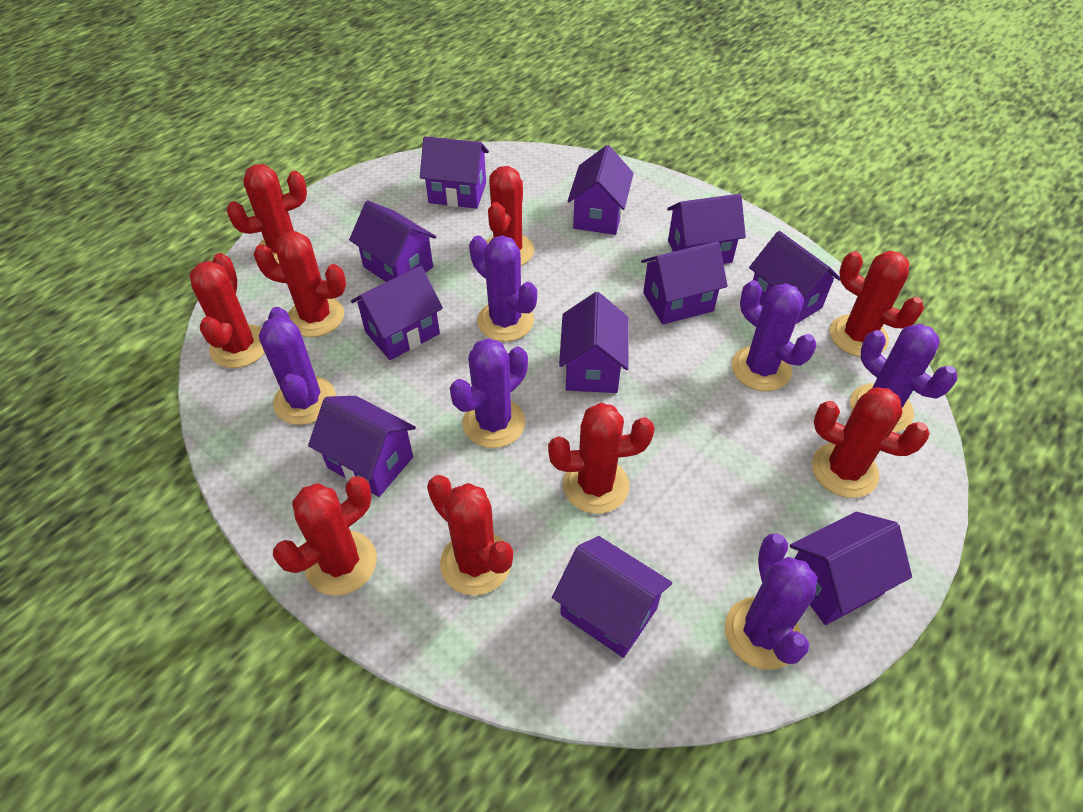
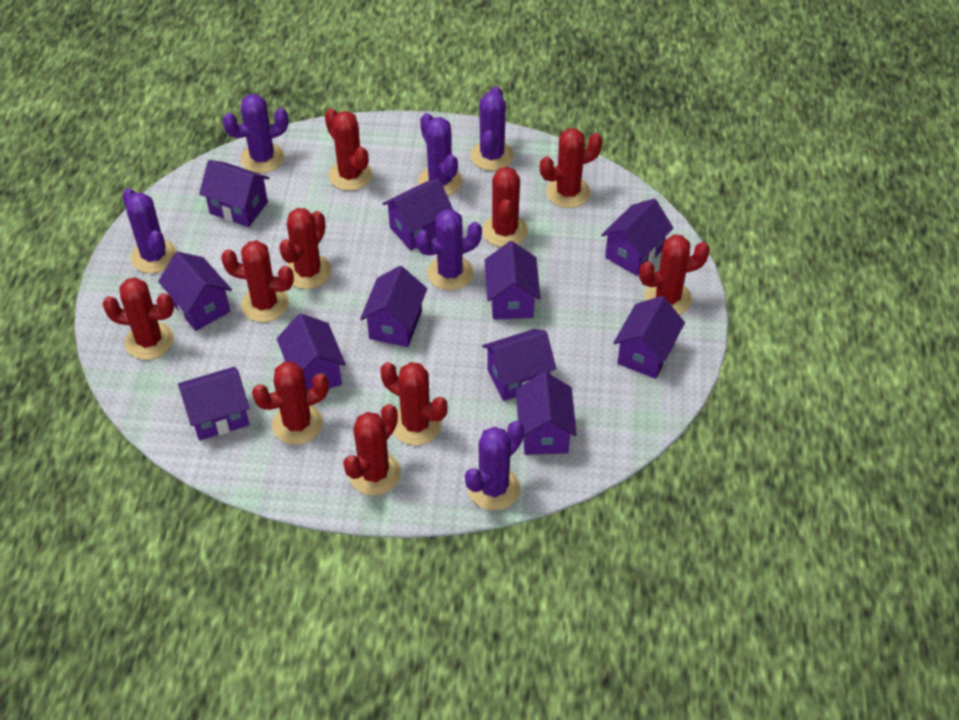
red cactus: 9 -> 10

